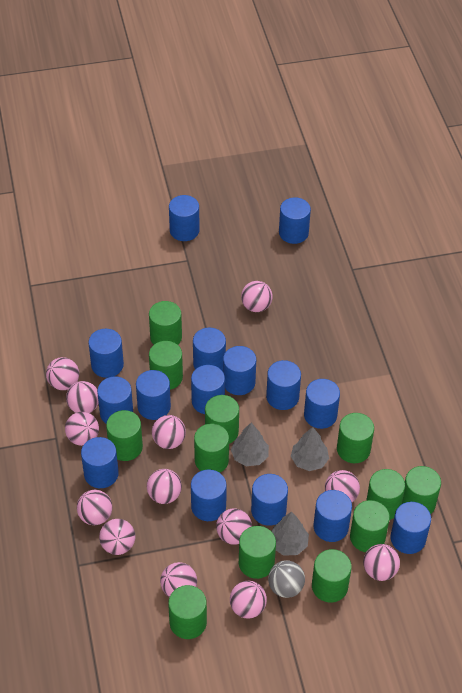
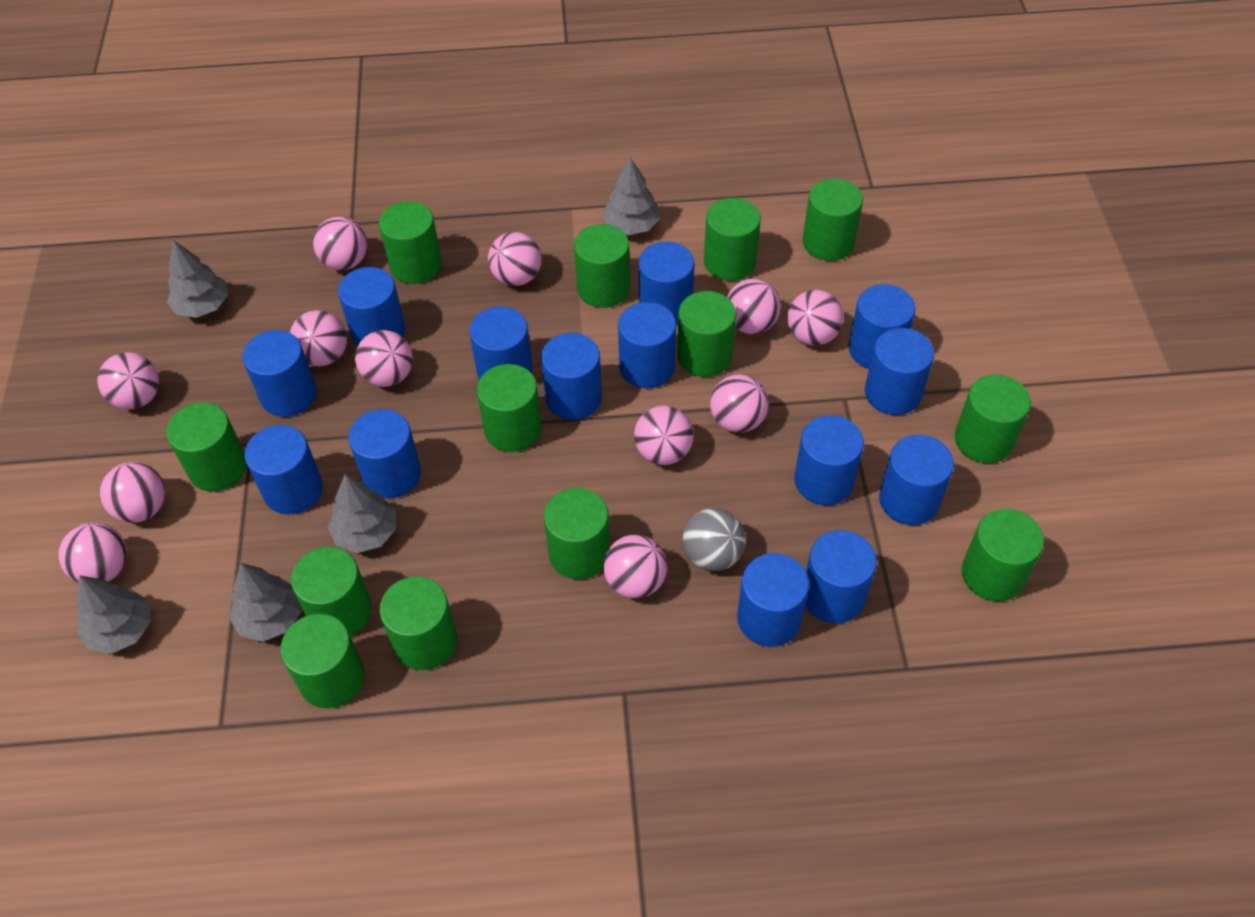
blue cylinder: 15 -> 14
green cylinder: 12 -> 13
grey tree: 3 -> 5
pink ball: 13 -> 12

